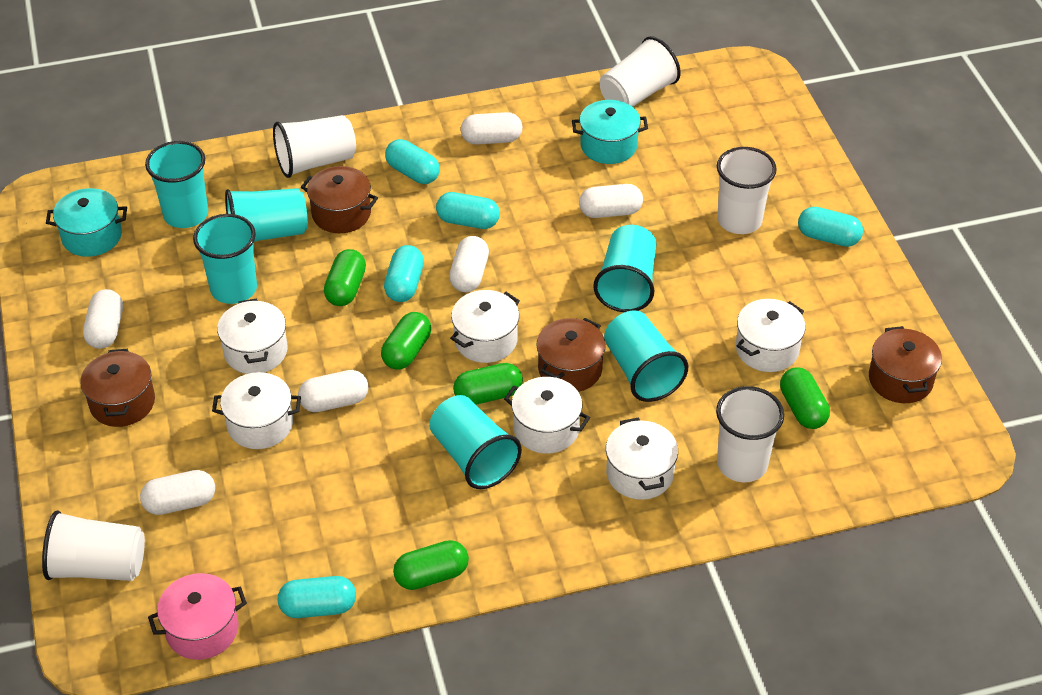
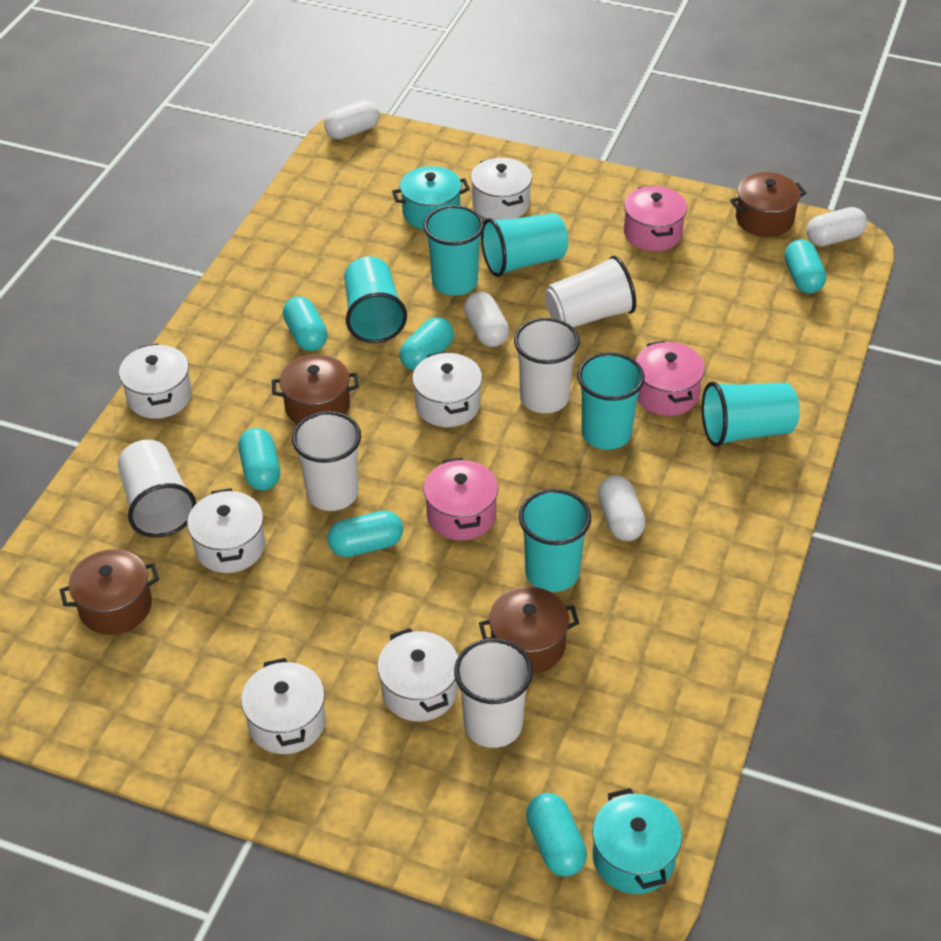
green capsule: 5 -> 0
pink pot: 1 -> 3
turquoise capsule: 5 -> 6
white capsule: 6 -> 4

